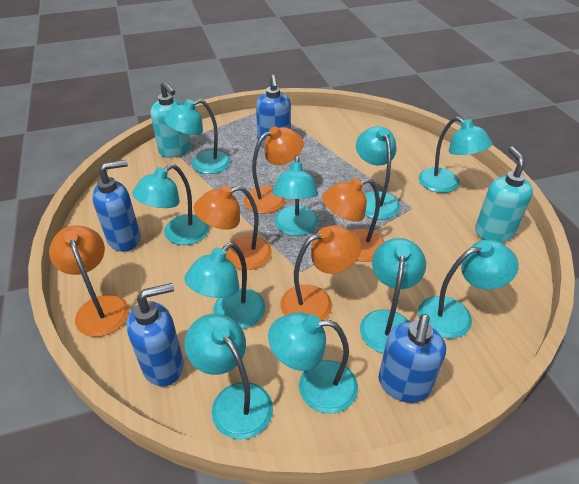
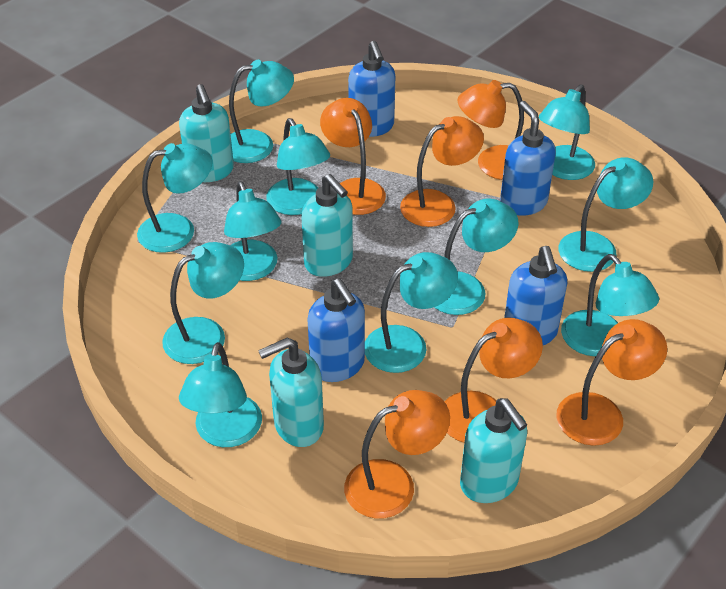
orange lamp: 5 -> 6
turquoise lamp: 10 -> 11
turquoise soap dispenser: 2 -> 4

